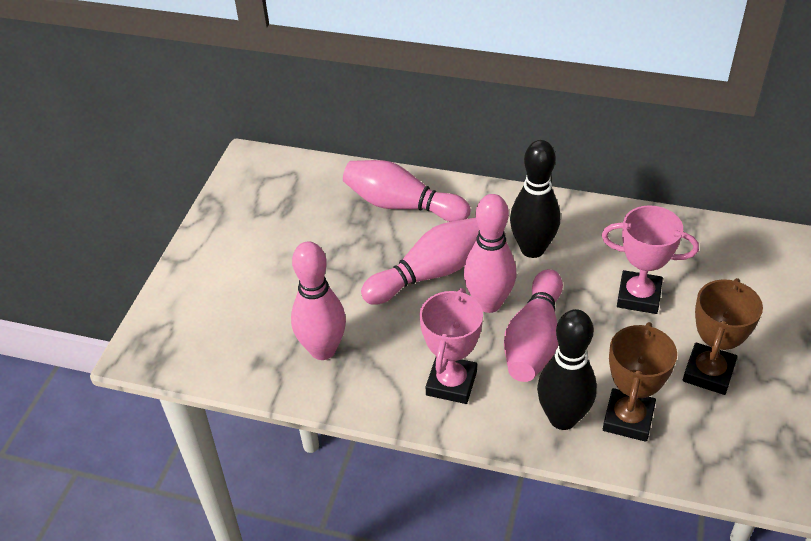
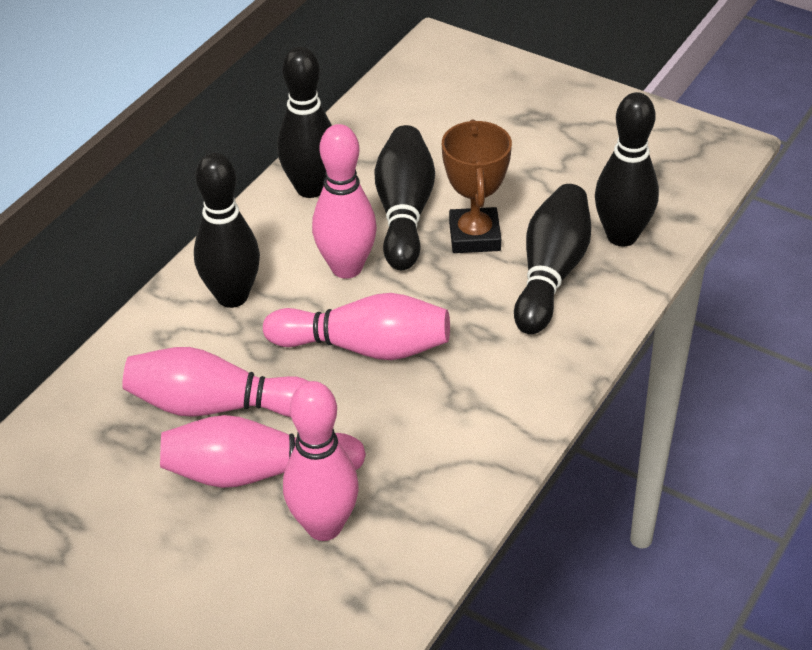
black bowling pin: 2 -> 5
brown trophy: 2 -> 1
pink trophy: 2 -> 0

